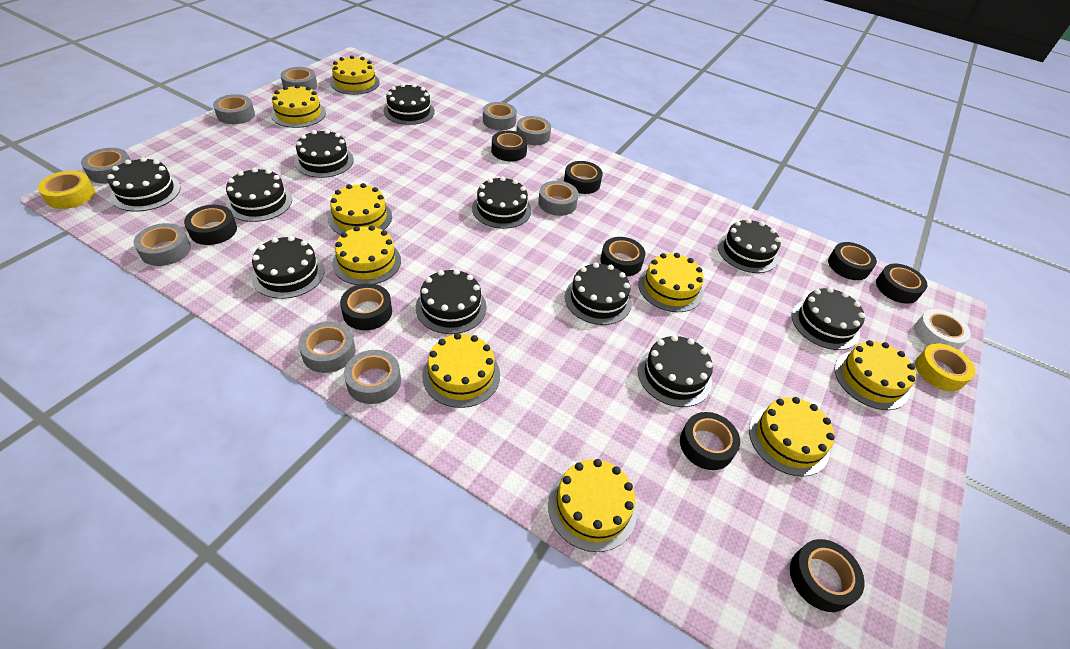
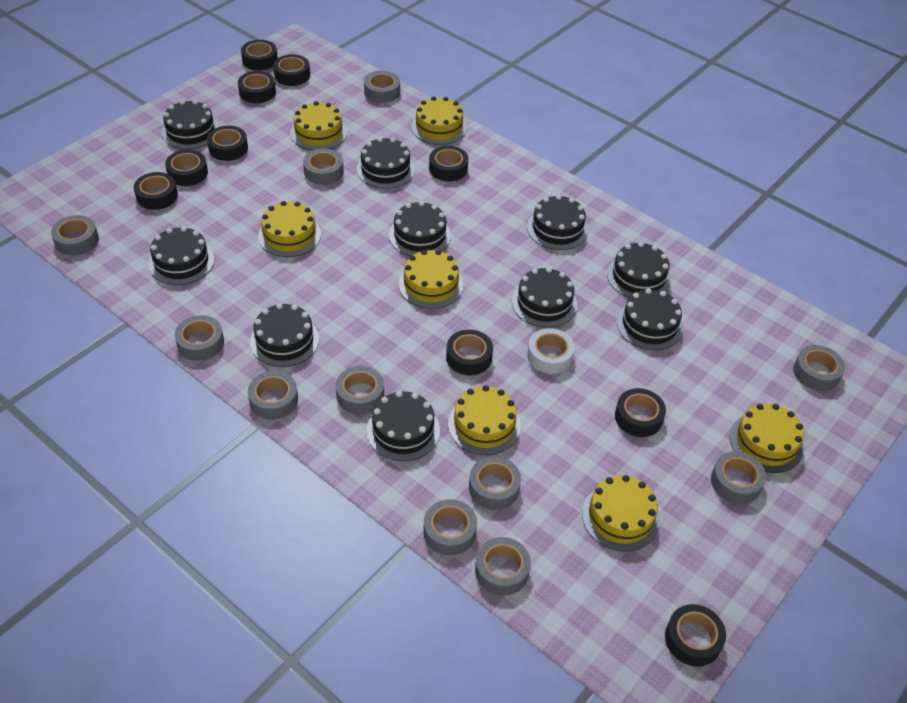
black cake: 11 -> 10
black tape: 9 -> 10
grey tape: 9 -> 11
yellow cake: 9 -> 7
yellow tape: 2 -> 0

